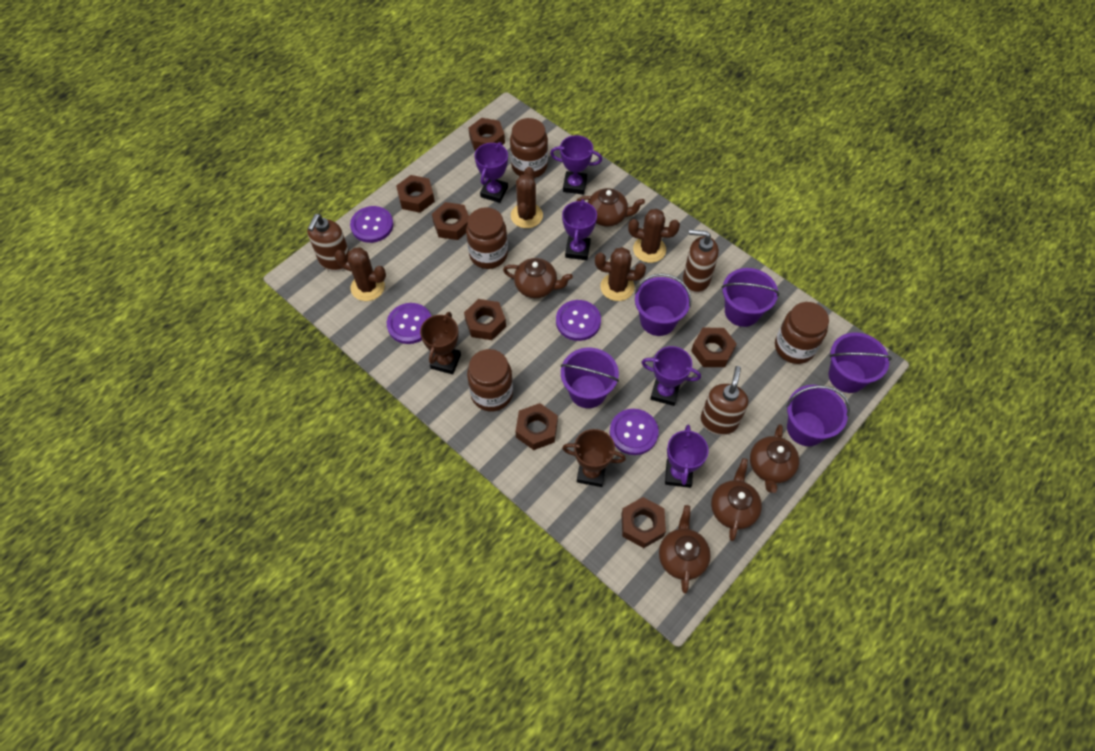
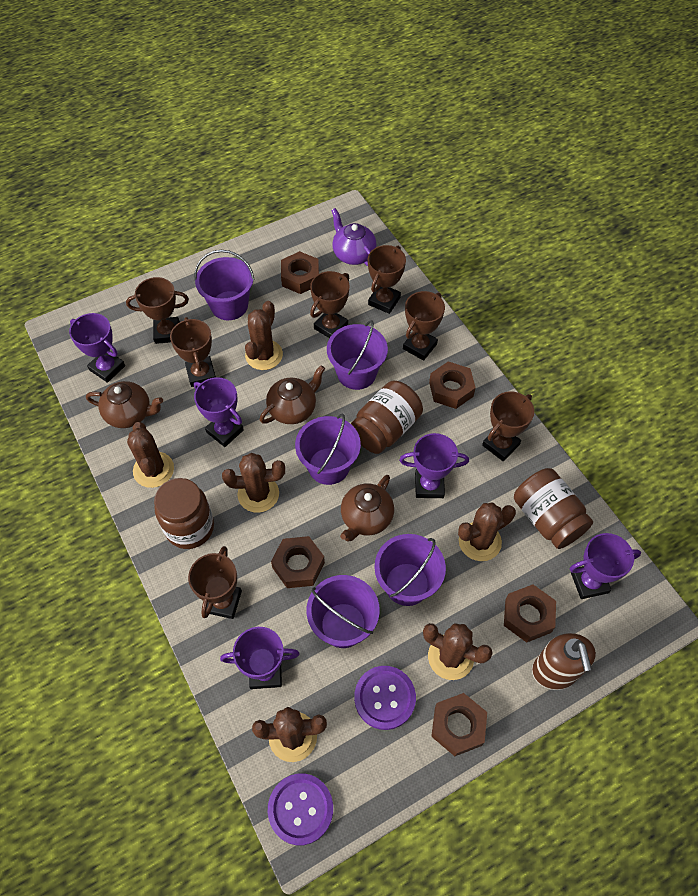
brown cactus: 4 -> 6
brown jar: 4 -> 3
brown nut: 7 -> 5
brown soap dispenser: 3 -> 1
brown teapot: 5 -> 3
brown trophy: 2 -> 7
purple button: 4 -> 2
purple teapot: 0 -> 1

